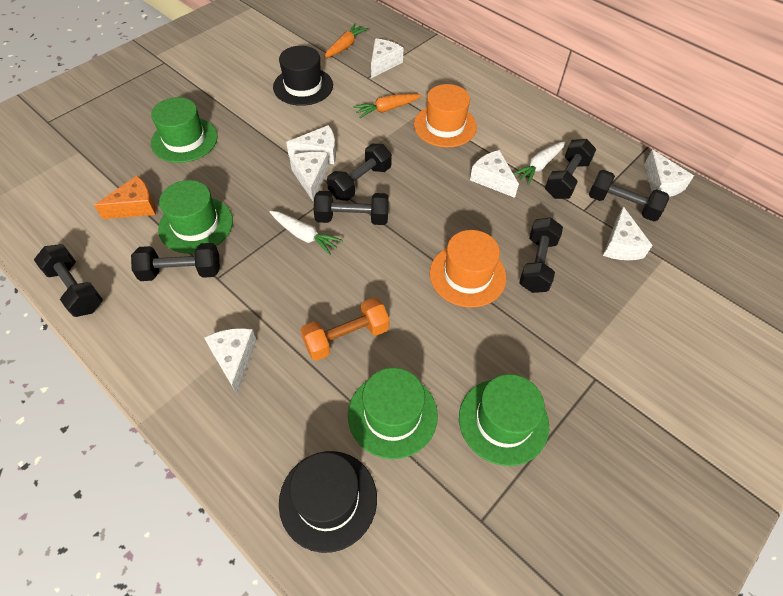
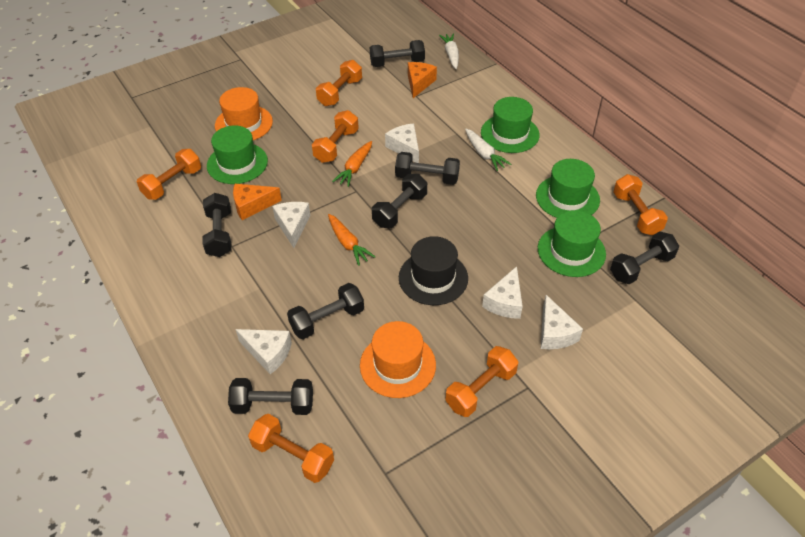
black hat: 2 -> 1
orange cheese: 1 -> 2
orange dumbbell: 1 -> 6
white cheese: 7 -> 5

